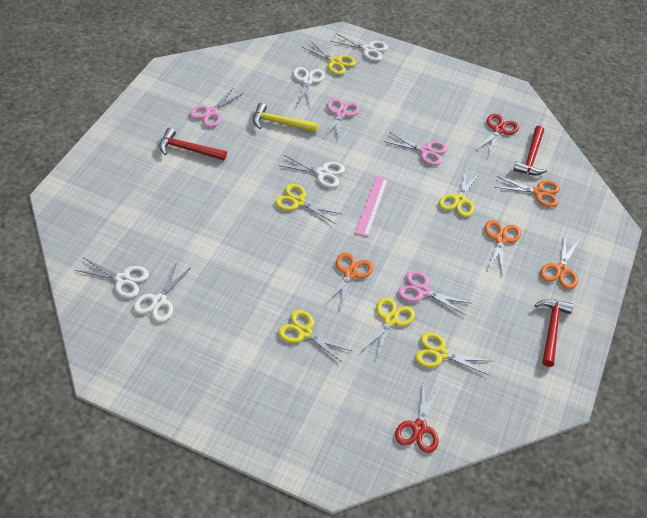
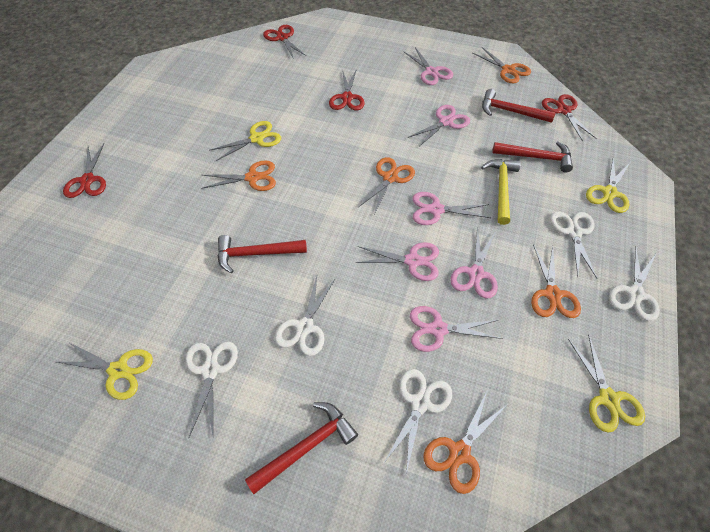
orange scissors: 4 -> 5
pink ruler: 1 -> 0
pink scissors: 4 -> 6
red hammer: 3 -> 4
red scissors: 2 -> 4
yellow scissors: 6 -> 4

